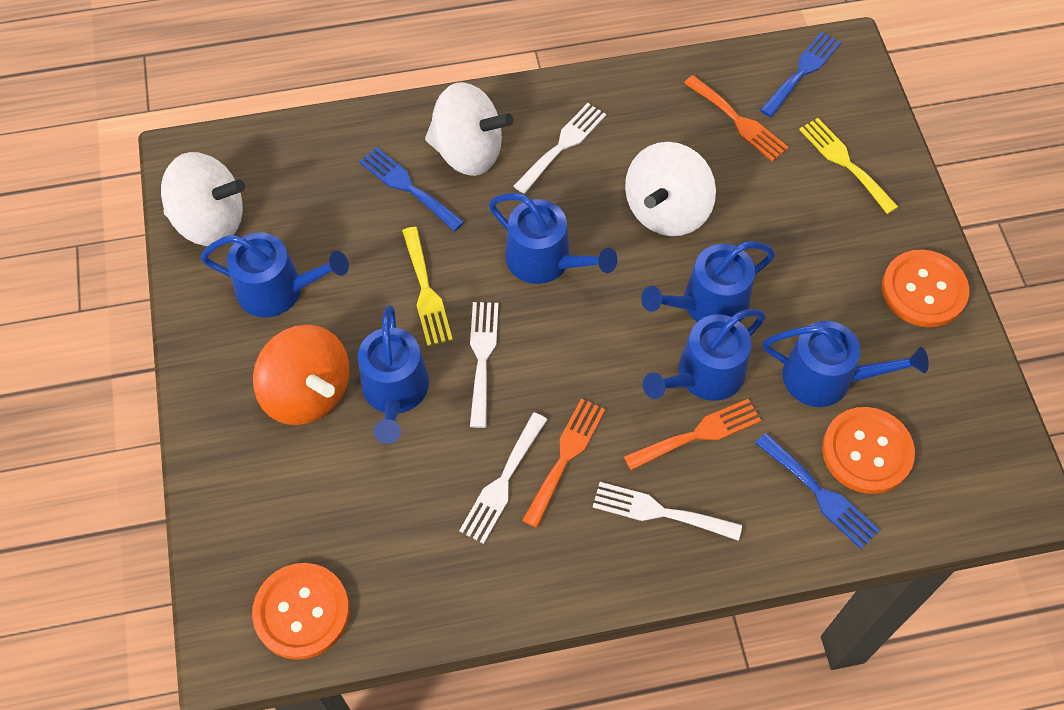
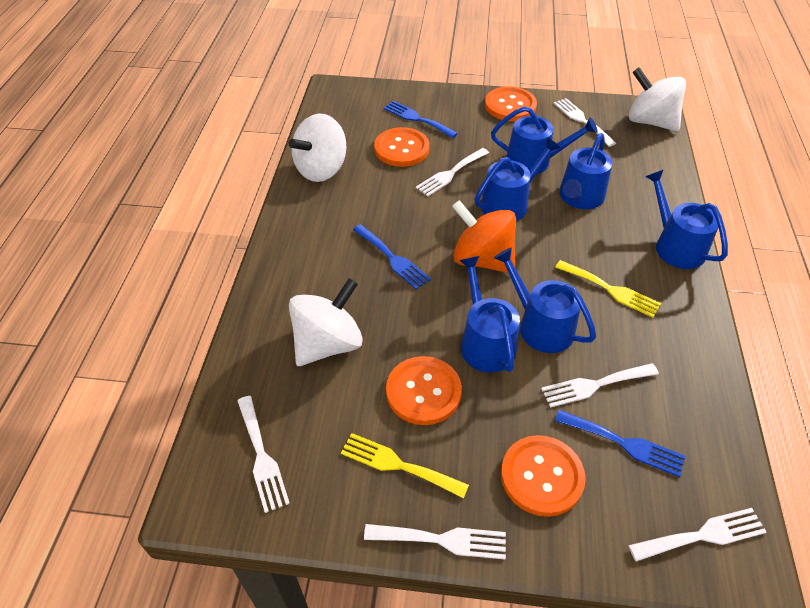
orange button: 3 -> 4
orange fork: 3 -> 0
white fork: 4 -> 6

